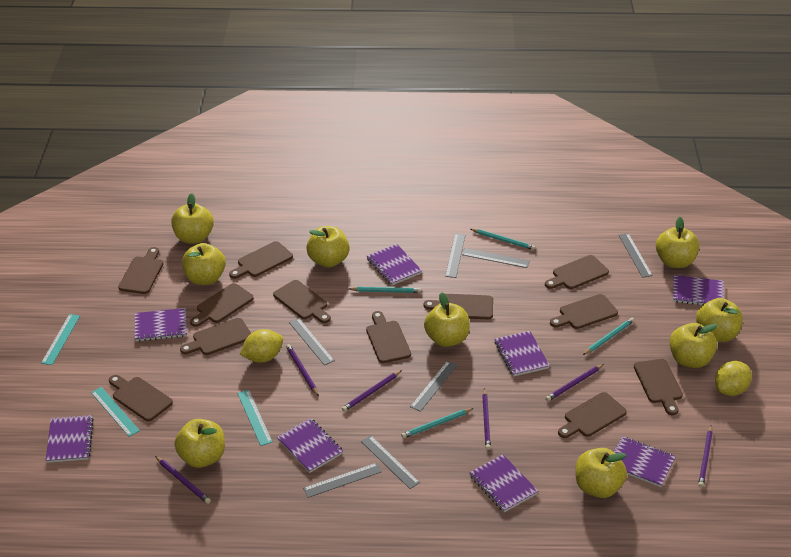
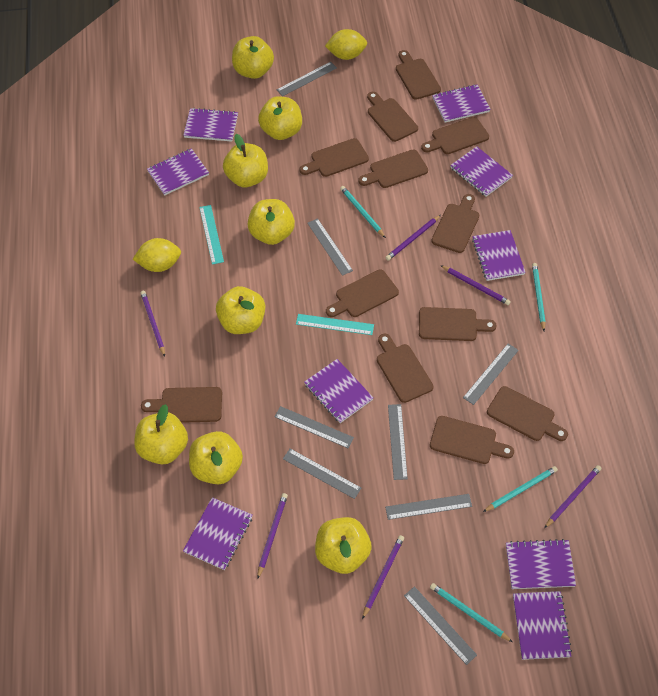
grey ruler: 7 -> 8
purple notebook: 8 -> 9
turquoise ruler: 3 -> 2
yellow apple: 9 -> 8

